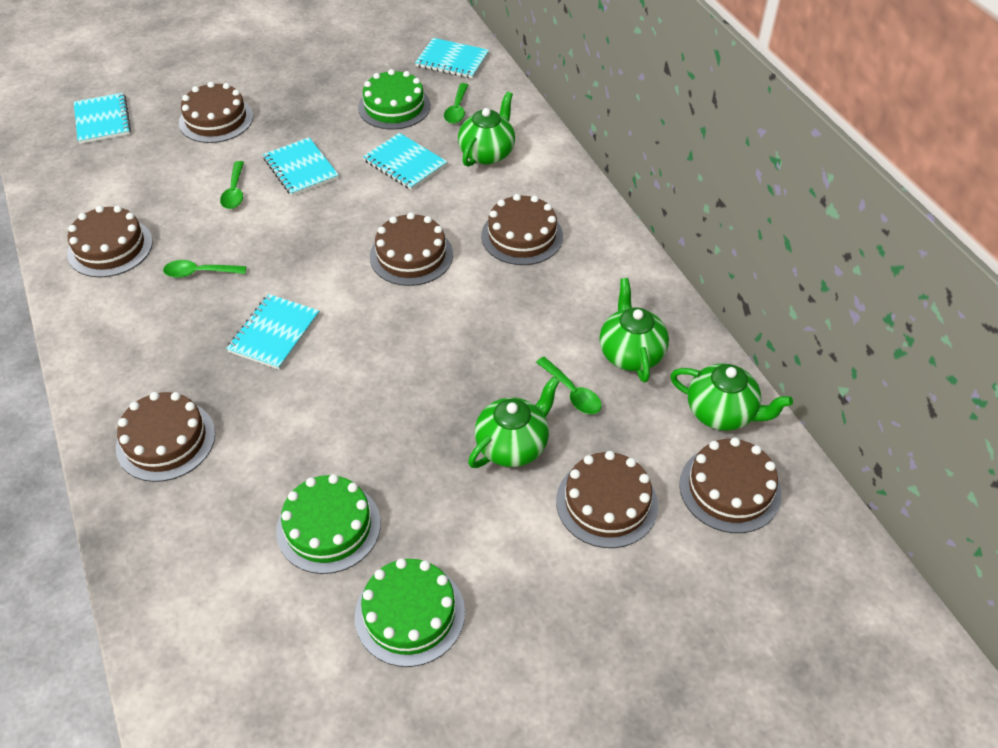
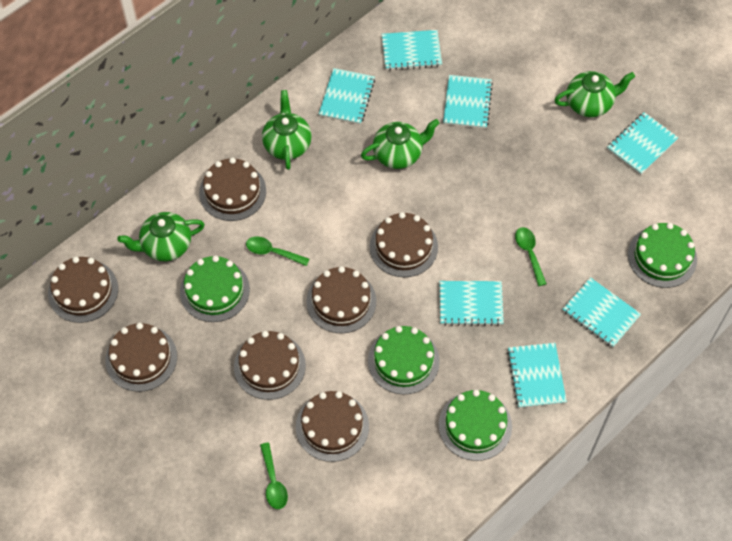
green cake: 3 -> 4
green spoon: 4 -> 3
turquoise notebook: 5 -> 7

